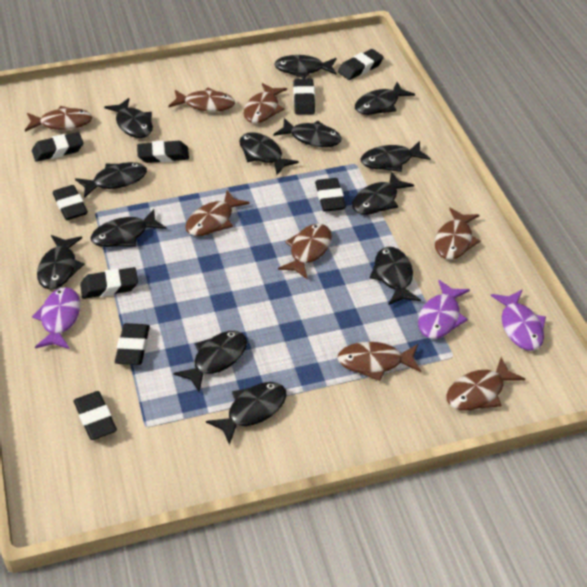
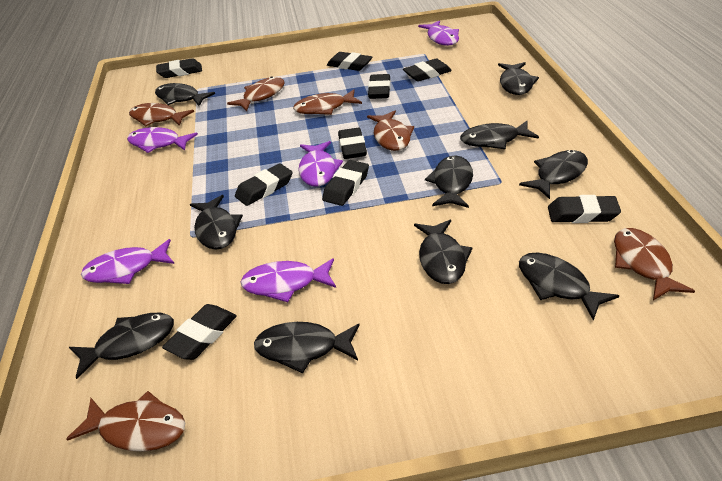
black fish: 13 -> 10
brown fish: 8 -> 6
purple fish: 3 -> 5

